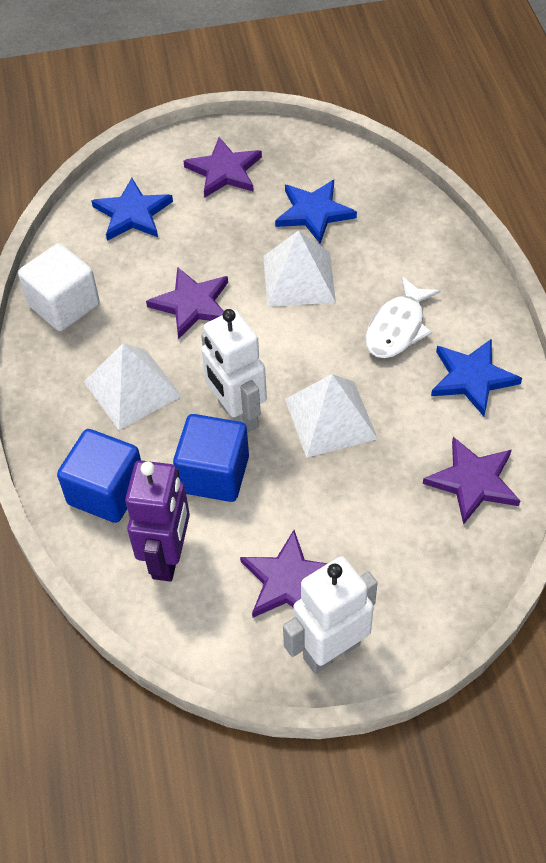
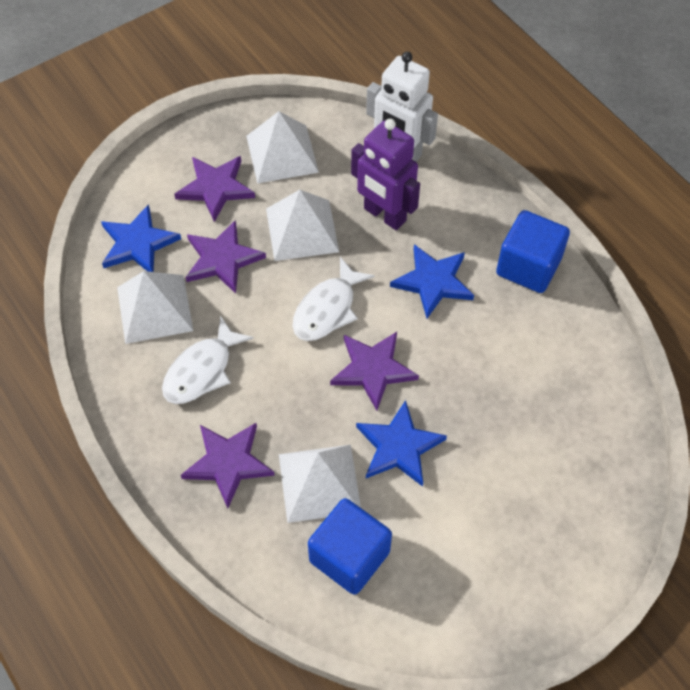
white cube: 1 -> 0
white fish: 1 -> 2
white pyramid: 3 -> 4
white robot: 2 -> 1

